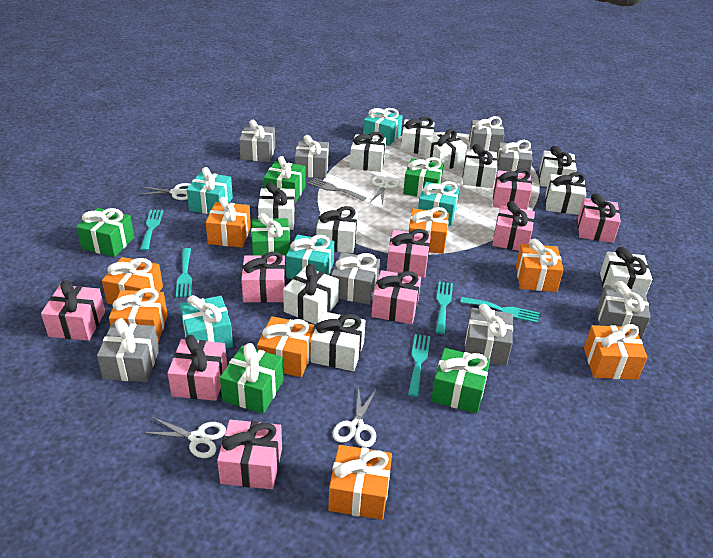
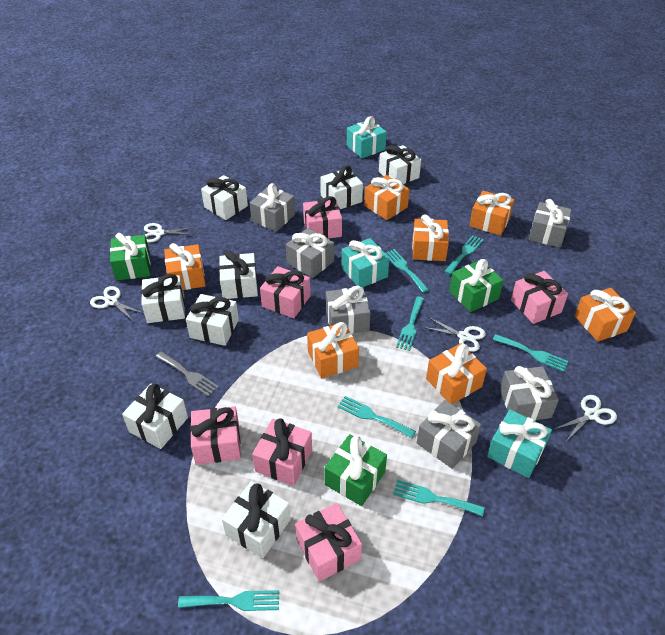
green gift: 6 -> 3
grey gift: 8 -> 6
orange gift: 8 -> 7
pink gift: 9 -> 6
turquoise fork: 5 -> 7
turquoise gift: 5 -> 3
white gift: 11 -> 8

